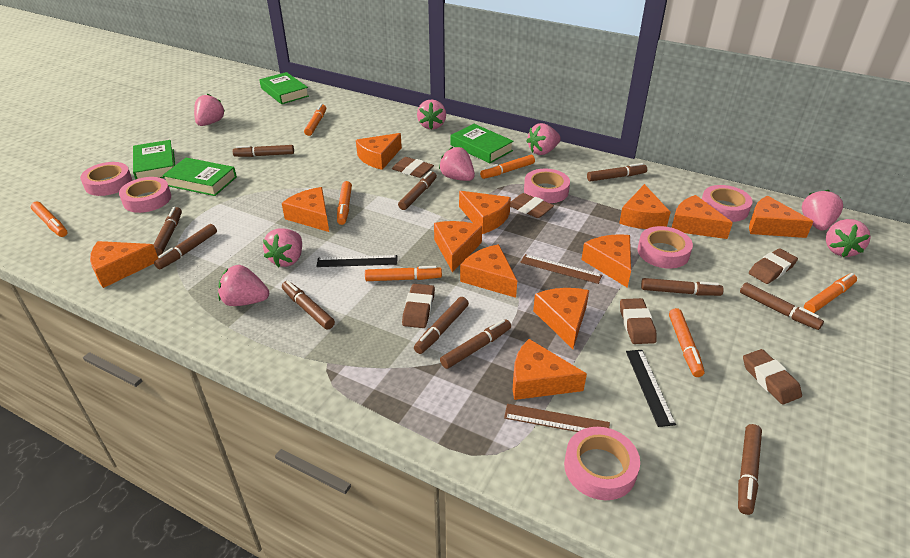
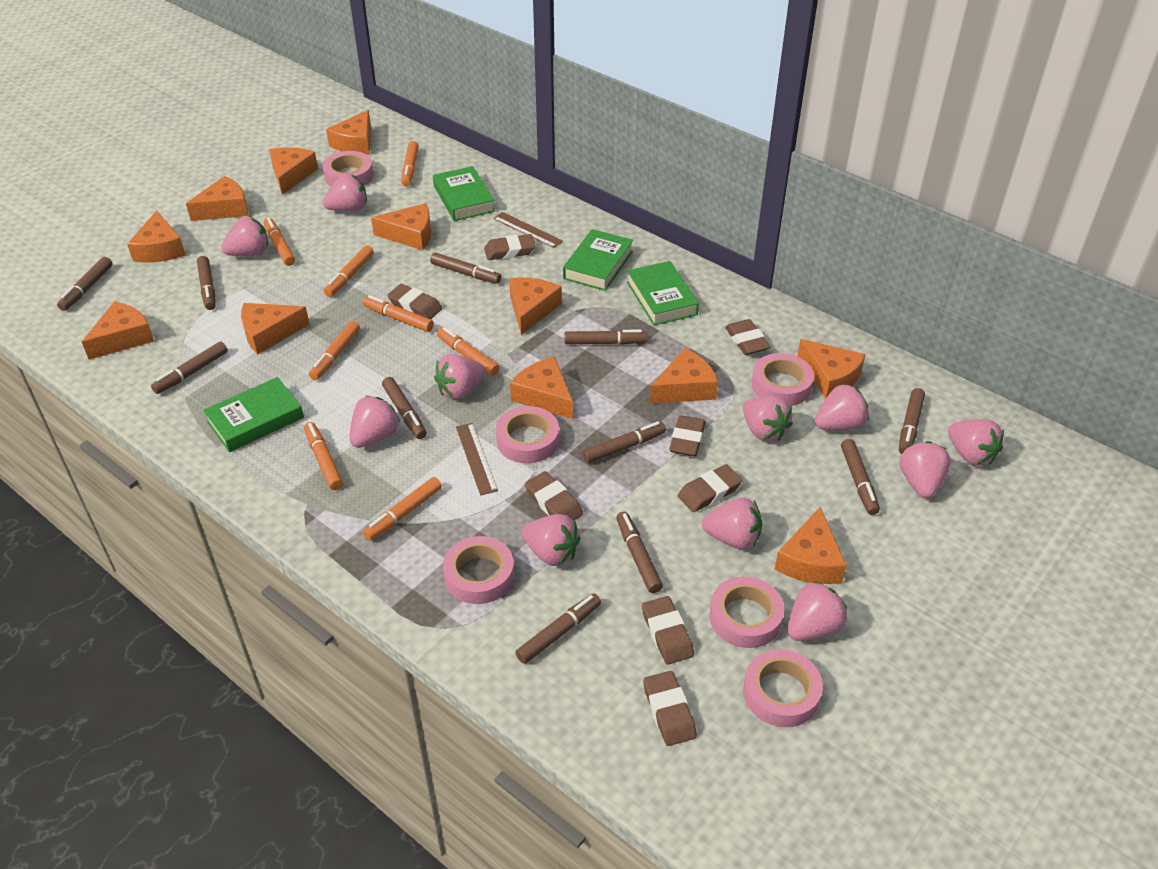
black ruler: 2 -> 0
brown eraser: 6 -> 8
orange marker: 7 -> 8
pink strawberry: 8 -> 11

